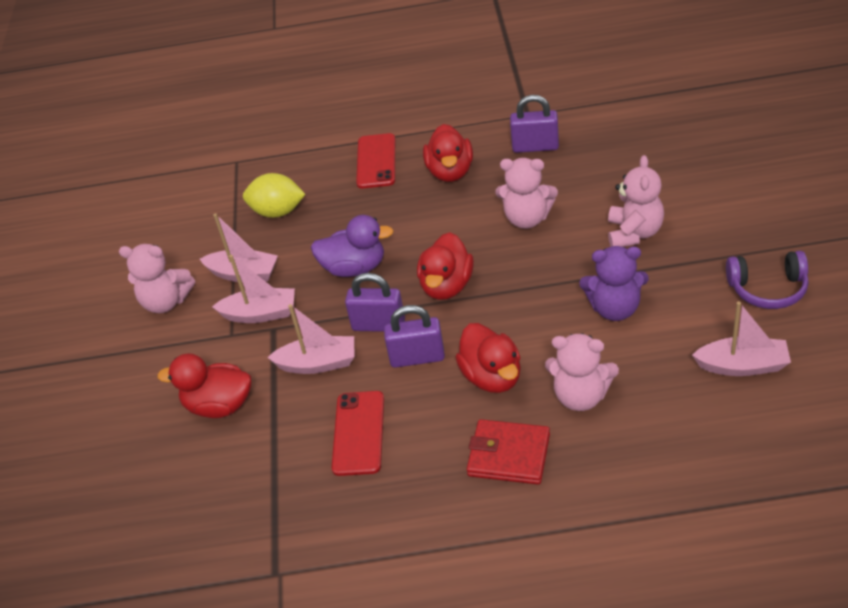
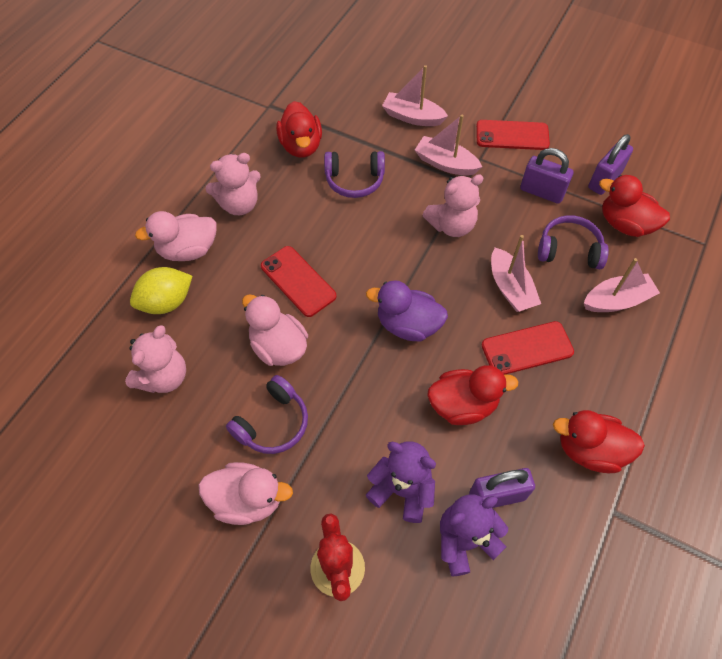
pink duck: 0 -> 3
pink teddy bear: 4 -> 3
purple headphones: 1 -> 3
purple teddy bear: 1 -> 2
red cactus: 0 -> 1
red phone: 2 -> 3
red wallet: 1 -> 0

